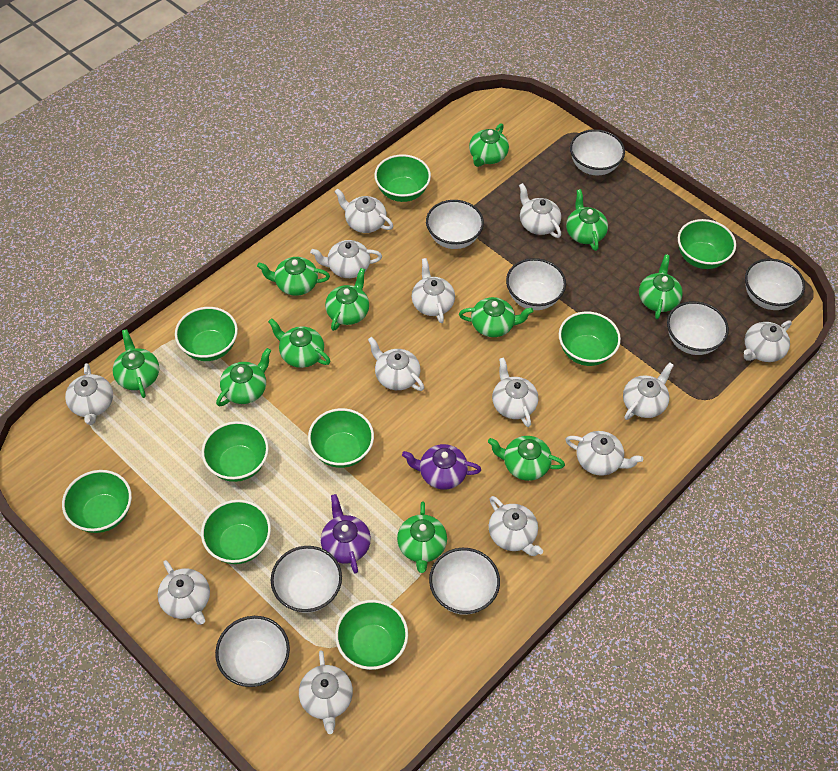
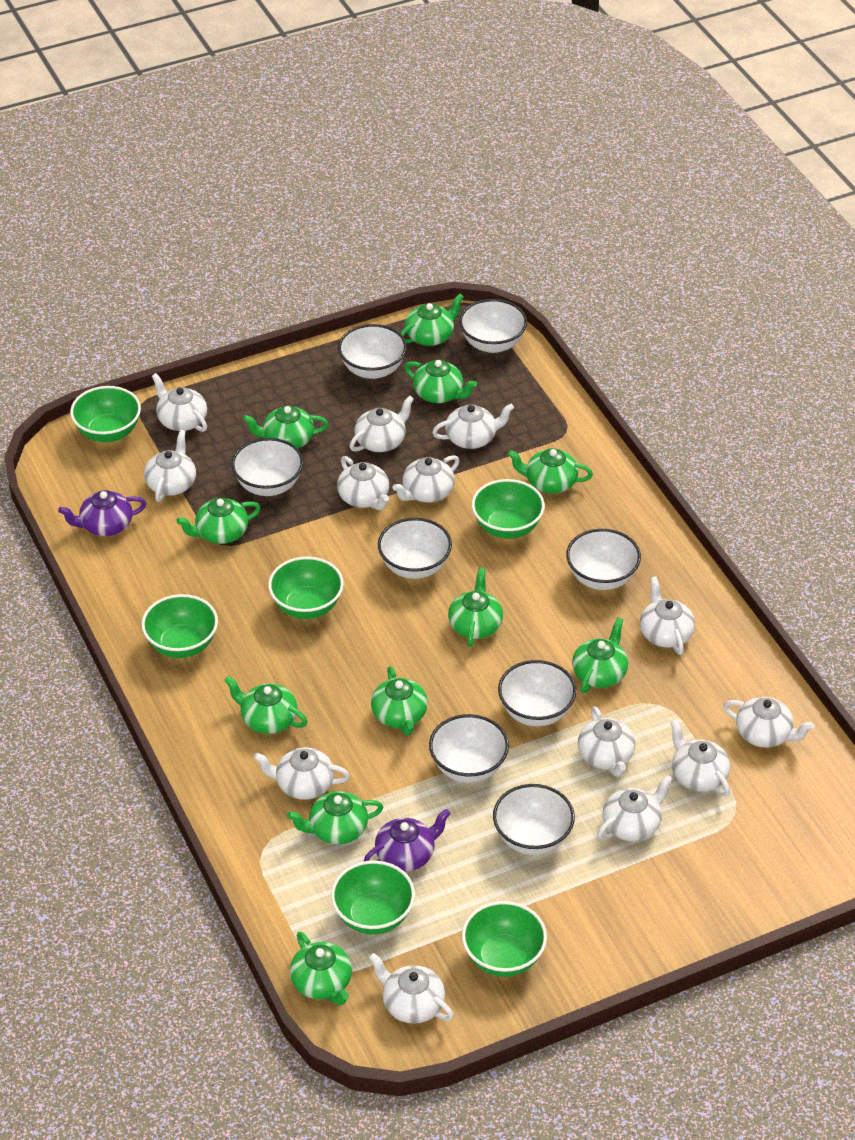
green bowl: 9 -> 6

